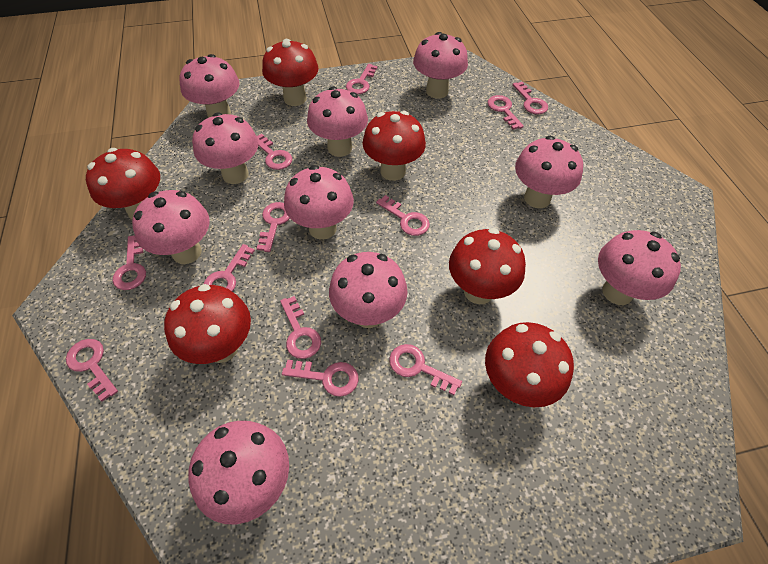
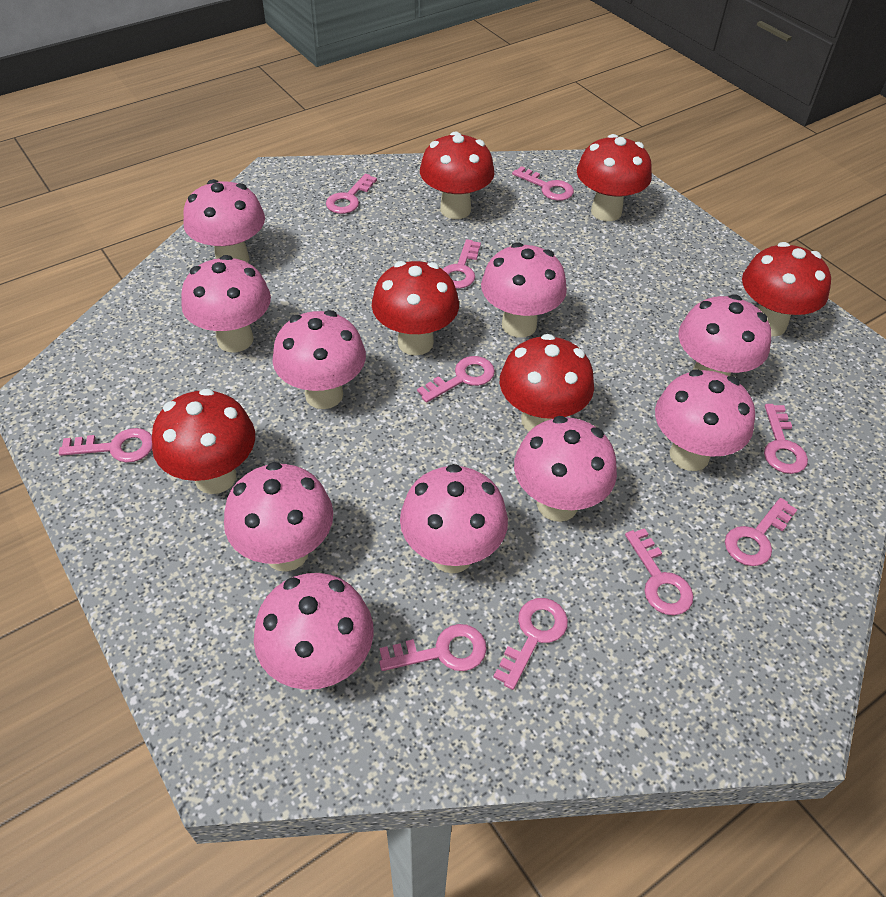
pink key: 12 -> 10

